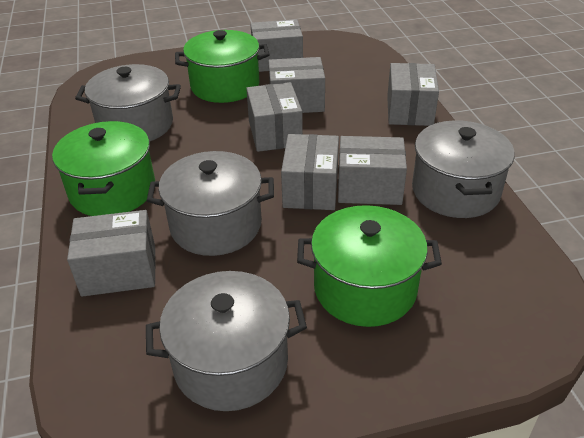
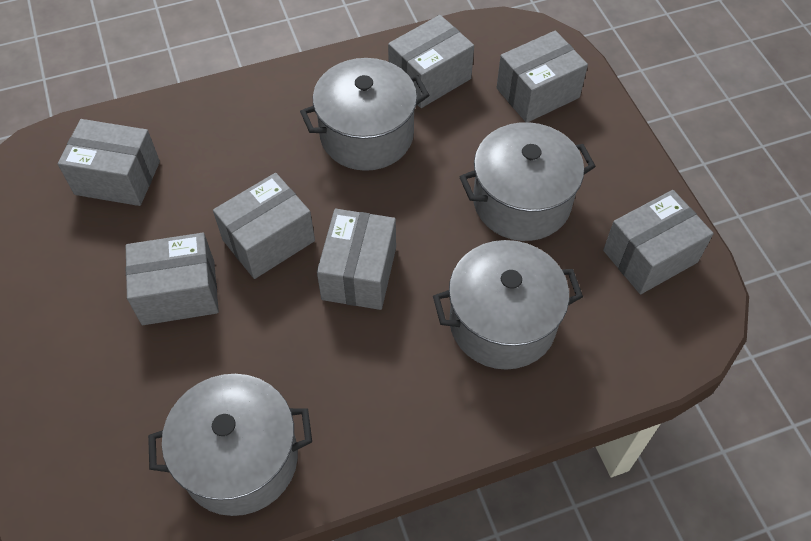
green pot: 3 -> 0

